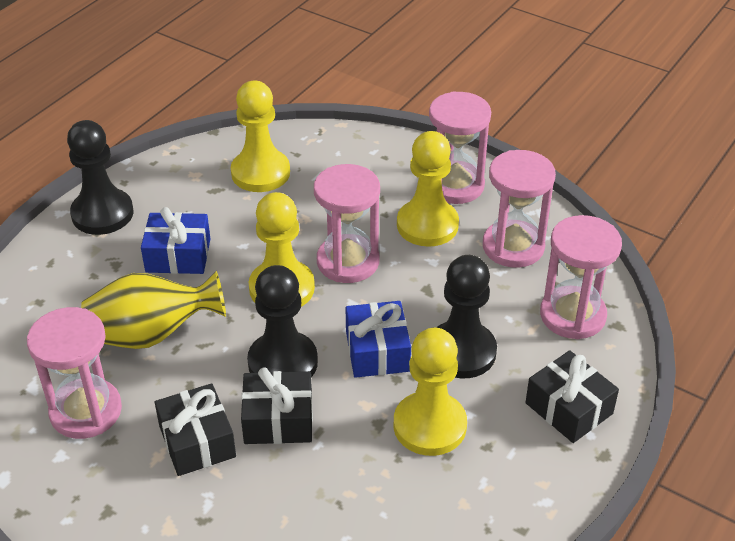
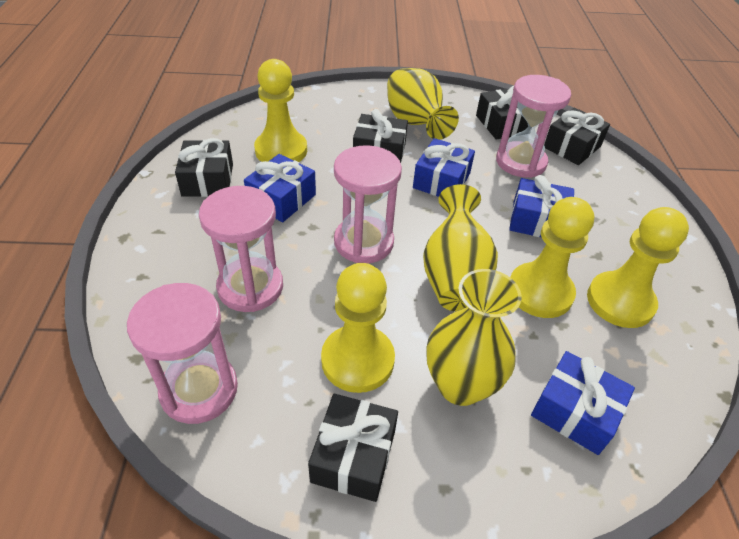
black gift: 3 -> 5
black pawn: 3 -> 0
blue gift: 2 -> 4
pink hourglass: 5 -> 4
yellow vase: 1 -> 3

